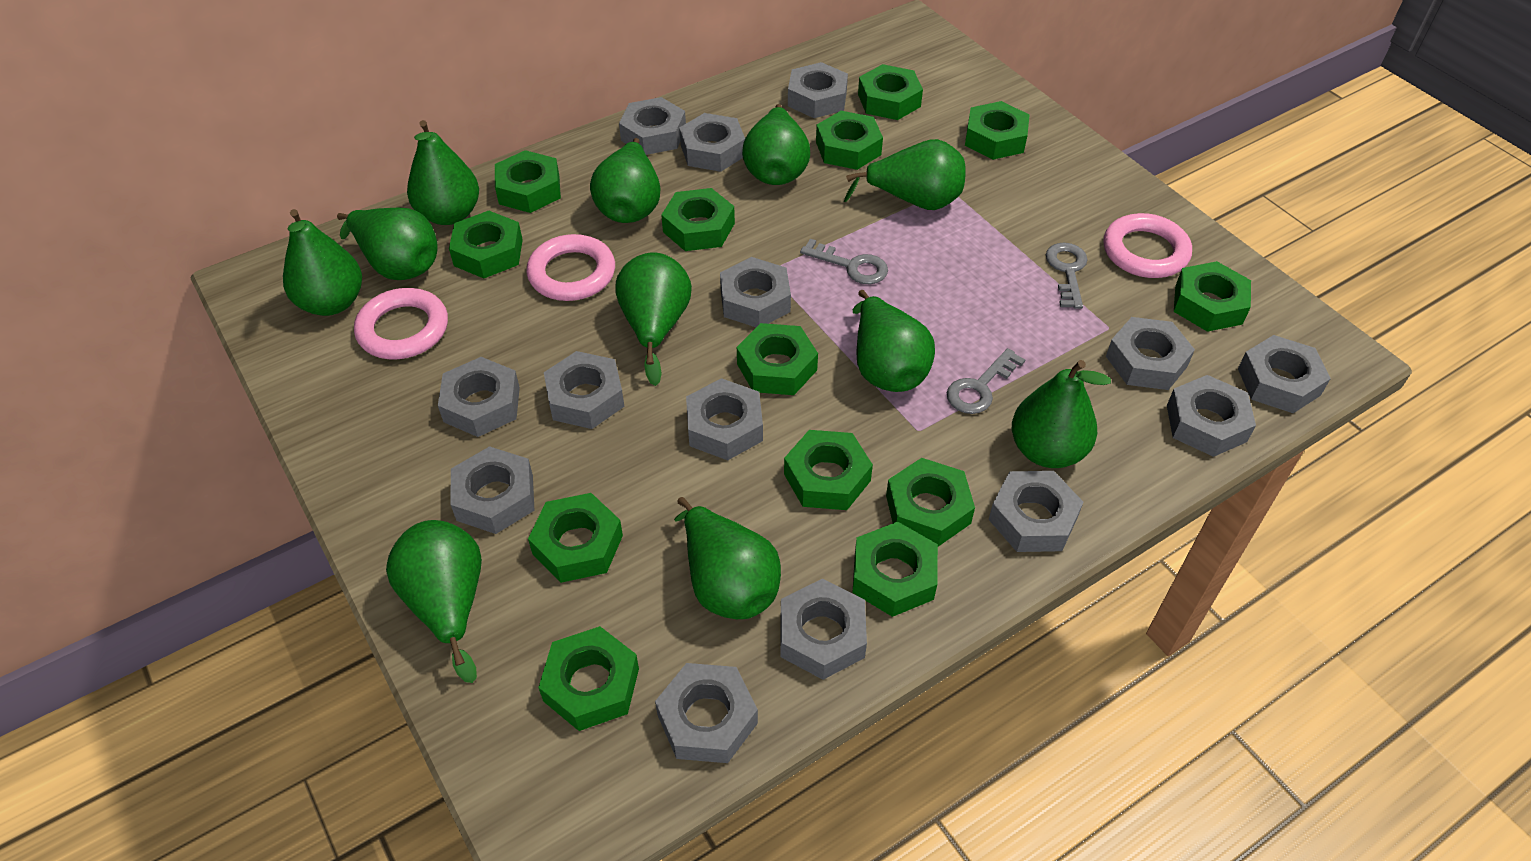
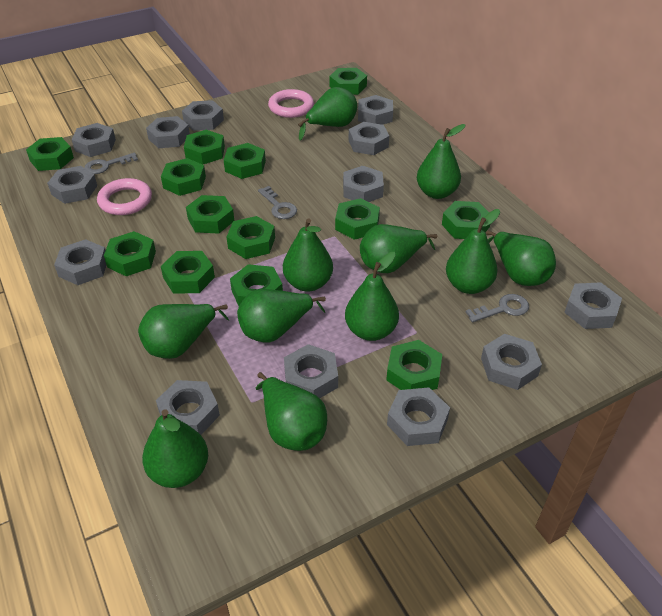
grey nut: 14 -> 13
pink ring: 3 -> 2

